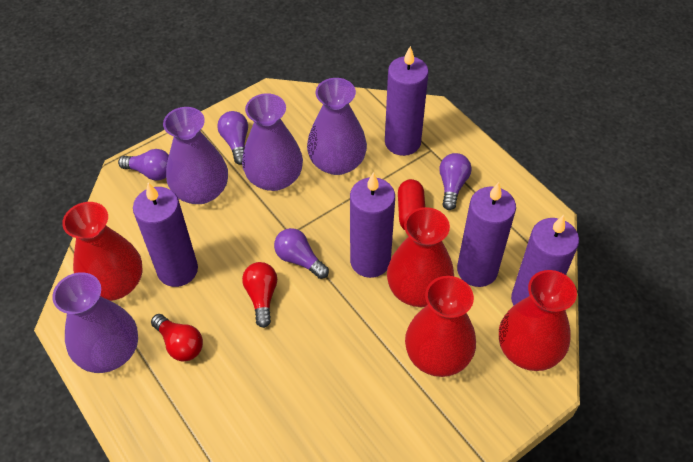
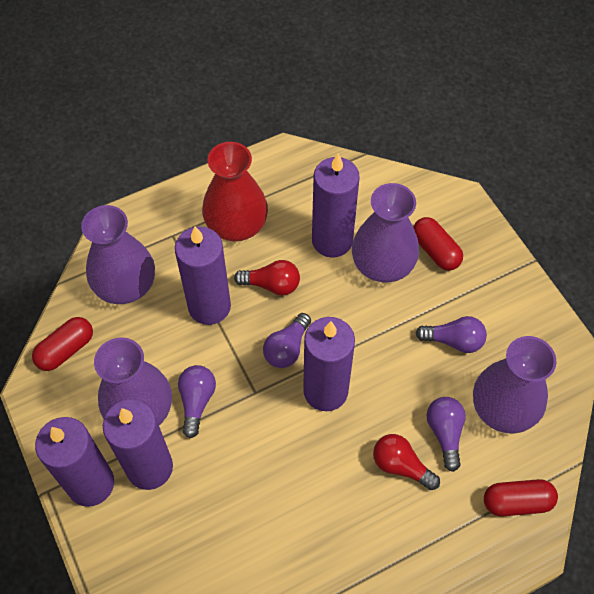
red capsule: 1 -> 3
red vase: 4 -> 1

